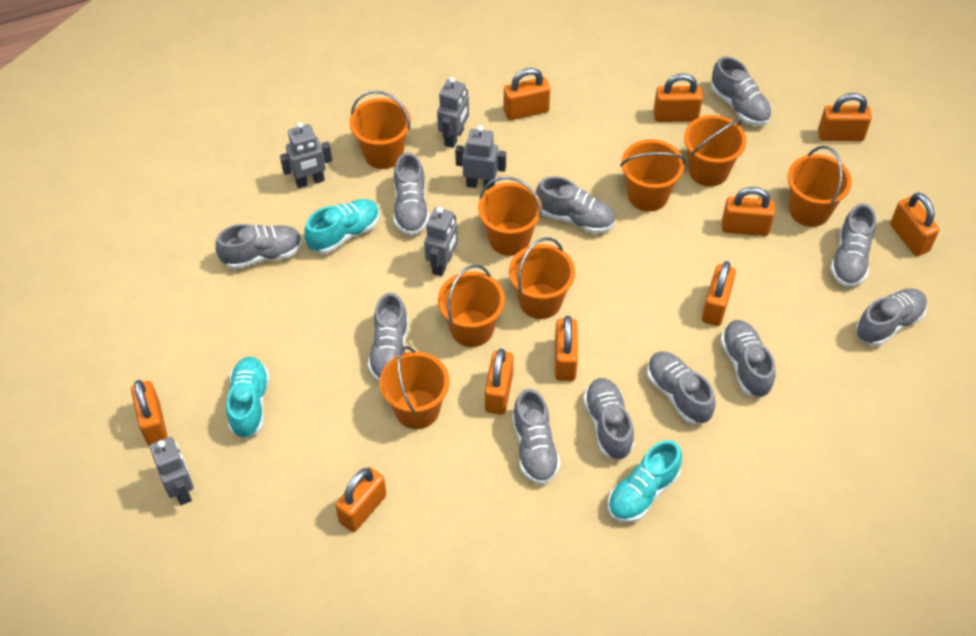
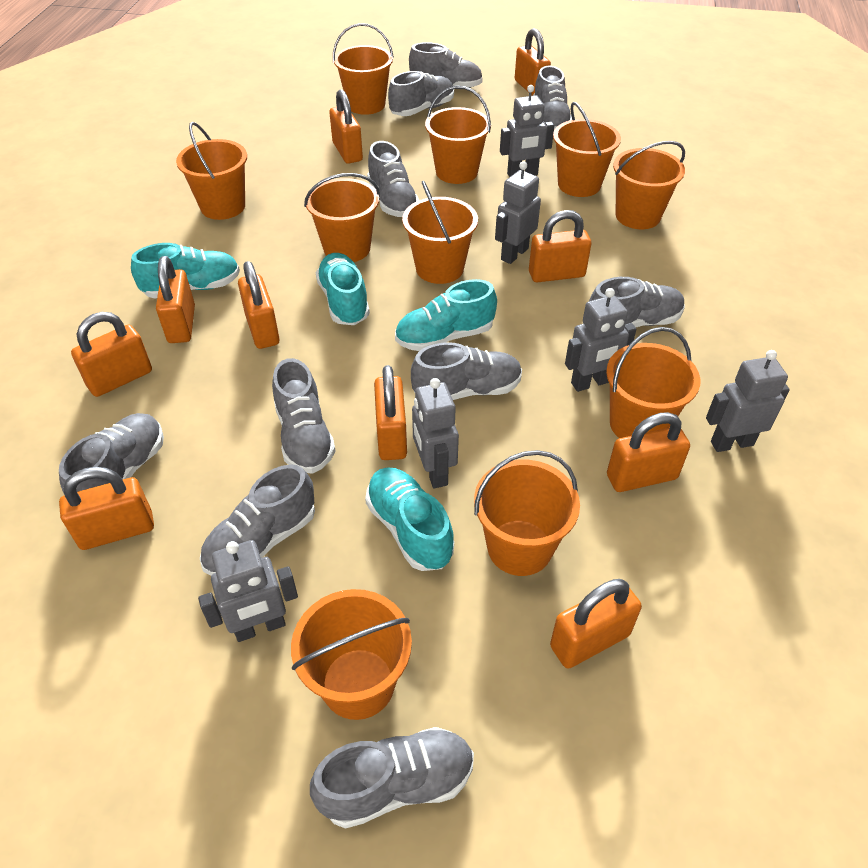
grey robot: 5 -> 6
grey shoe: 11 -> 10
orange bucket: 8 -> 10
turquoise shoe: 3 -> 4

